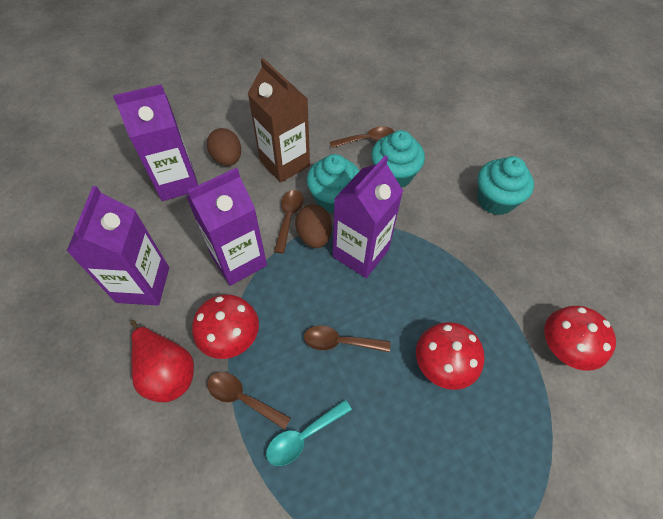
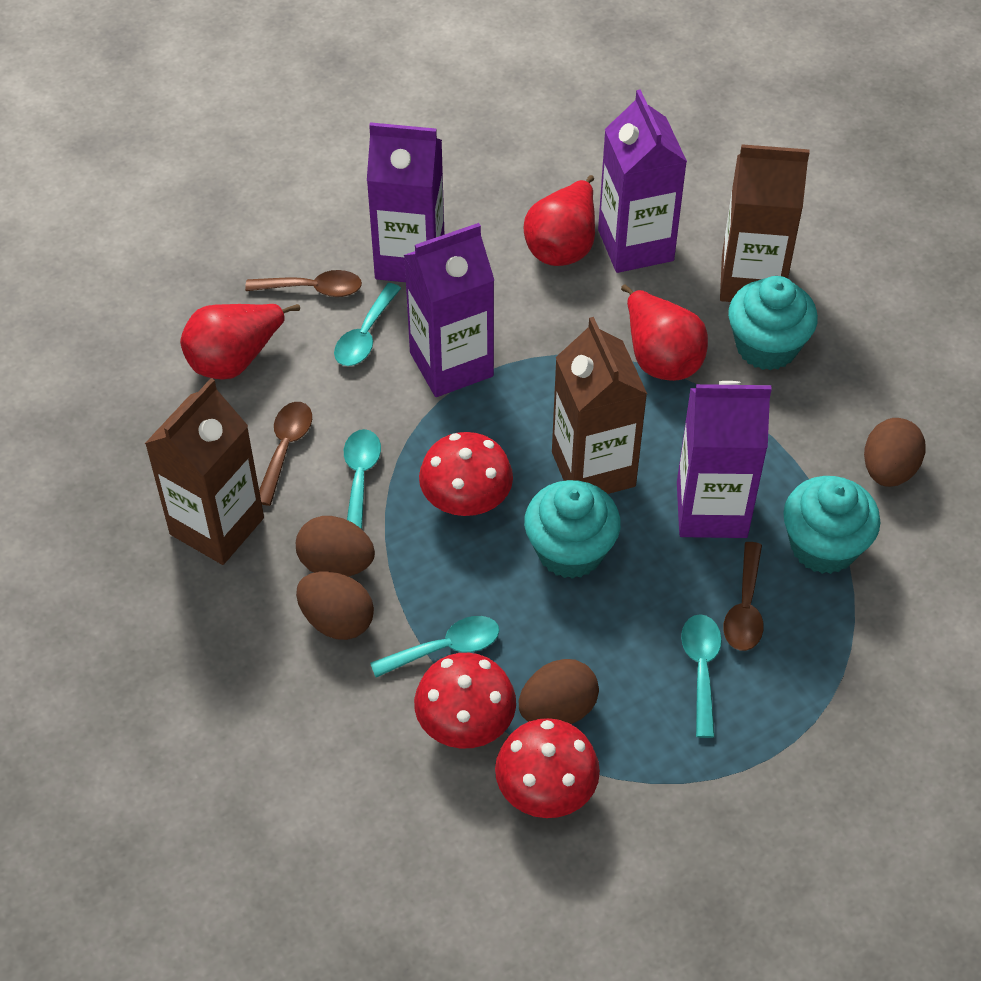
brown carton: 1 -> 3
brown egg: 2 -> 4
brown spoon: 4 -> 3
red pear: 1 -> 3
turquoise spoon: 1 -> 4

